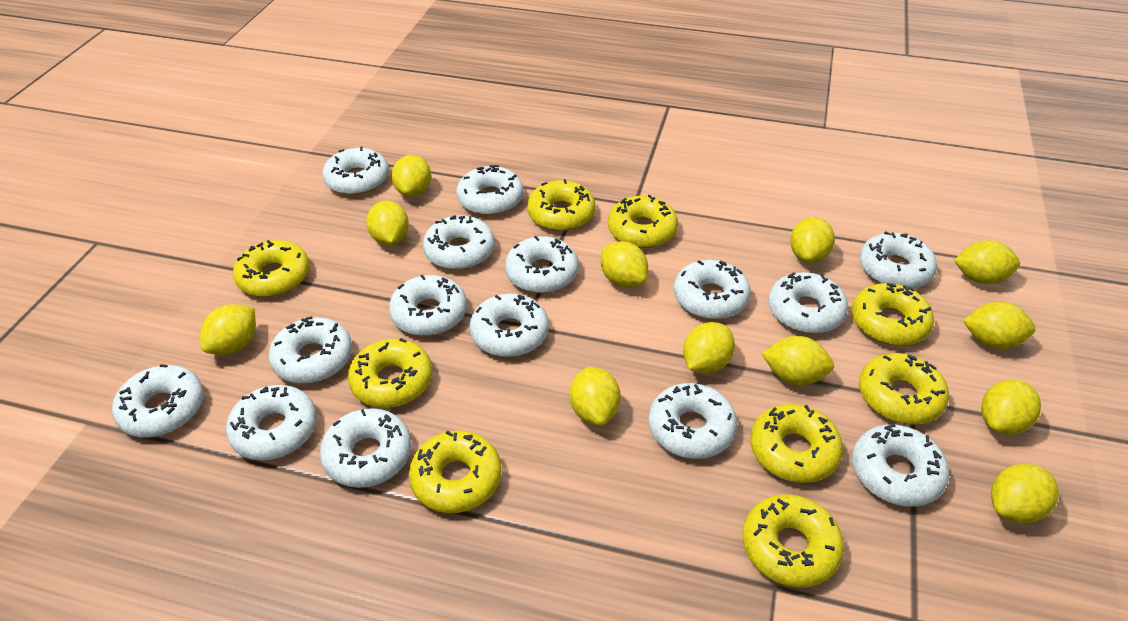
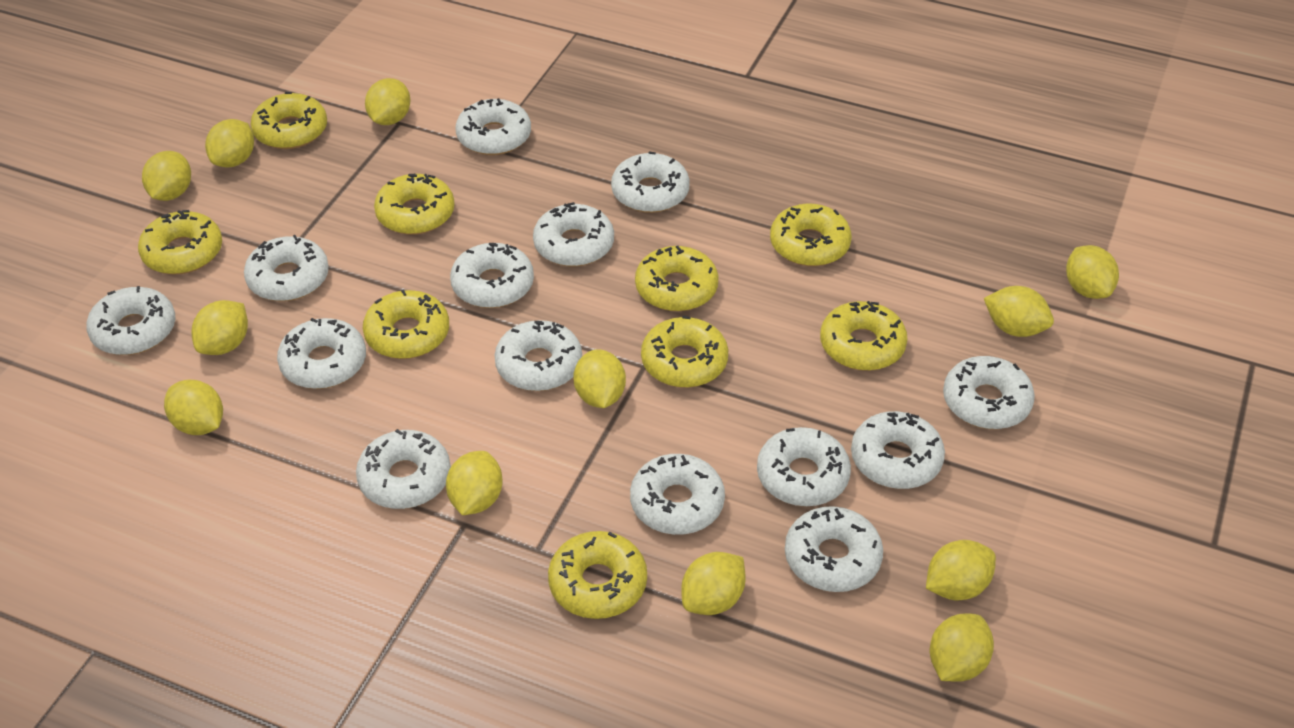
white donut: 15 -> 14

